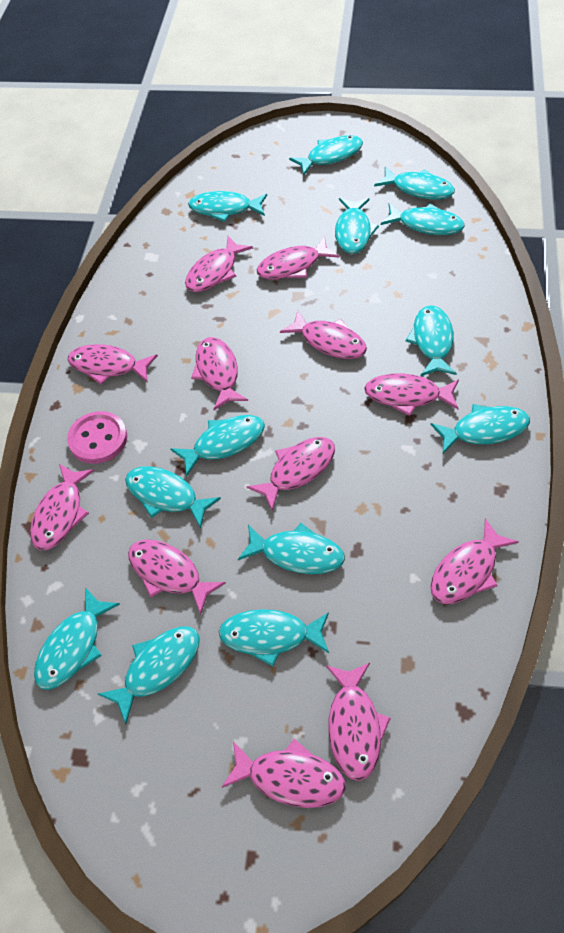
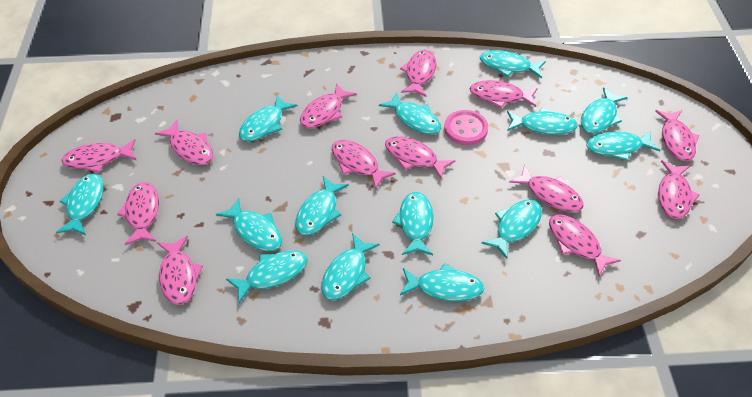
pink fish: 12 -> 13
turquoise fish: 13 -> 14

